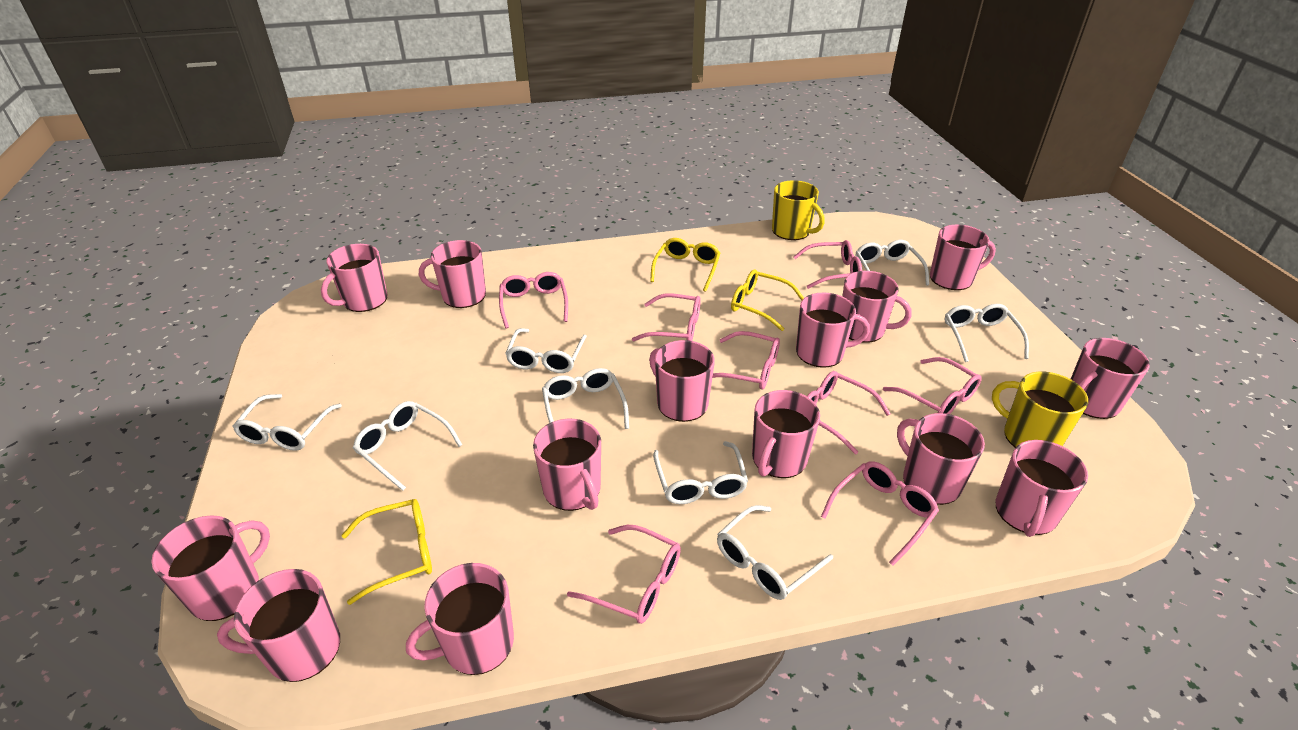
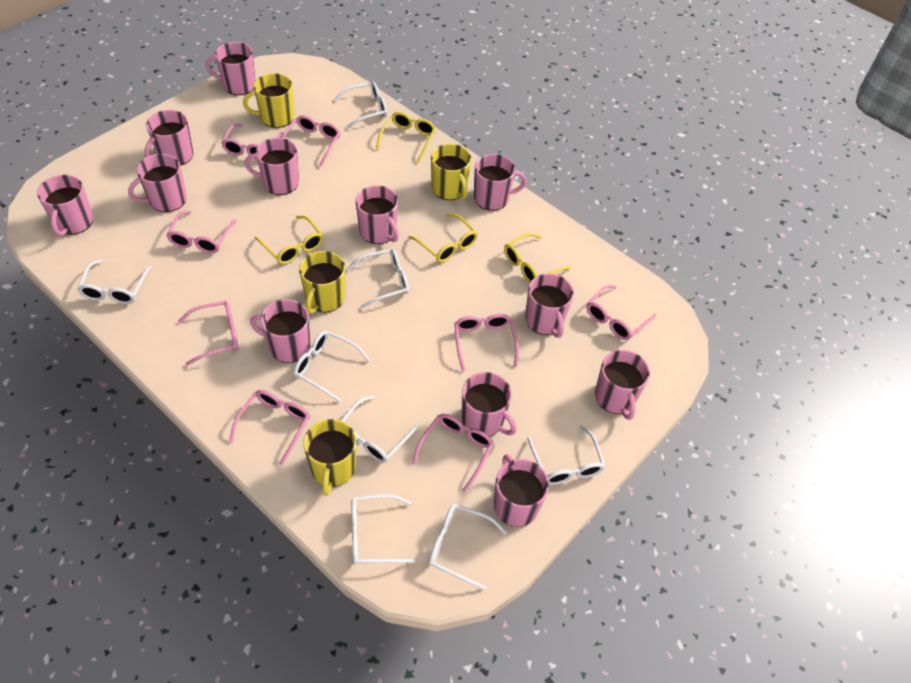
pink mug: 14 -> 12
yellow glasses: 3 -> 4
yellow mug: 2 -> 4

